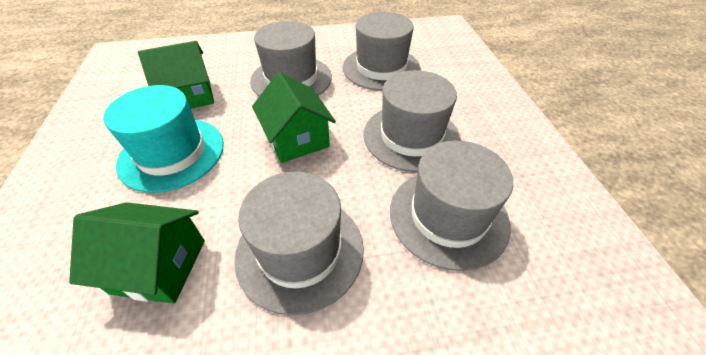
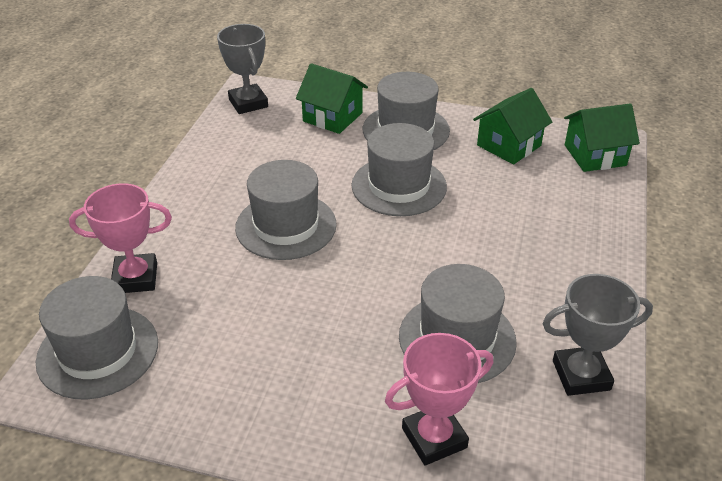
grey trophy: 0 -> 2
pink trophy: 0 -> 2
turquoise hat: 1 -> 0

